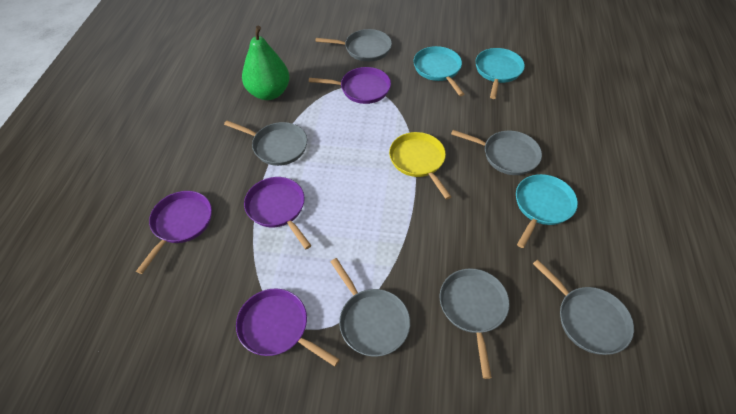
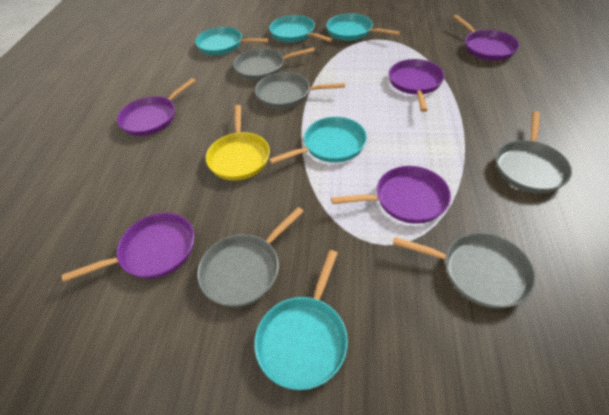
green pear: 1 -> 0
grey pan: 6 -> 5
purple pan: 4 -> 5
turquoise pan: 3 -> 5

